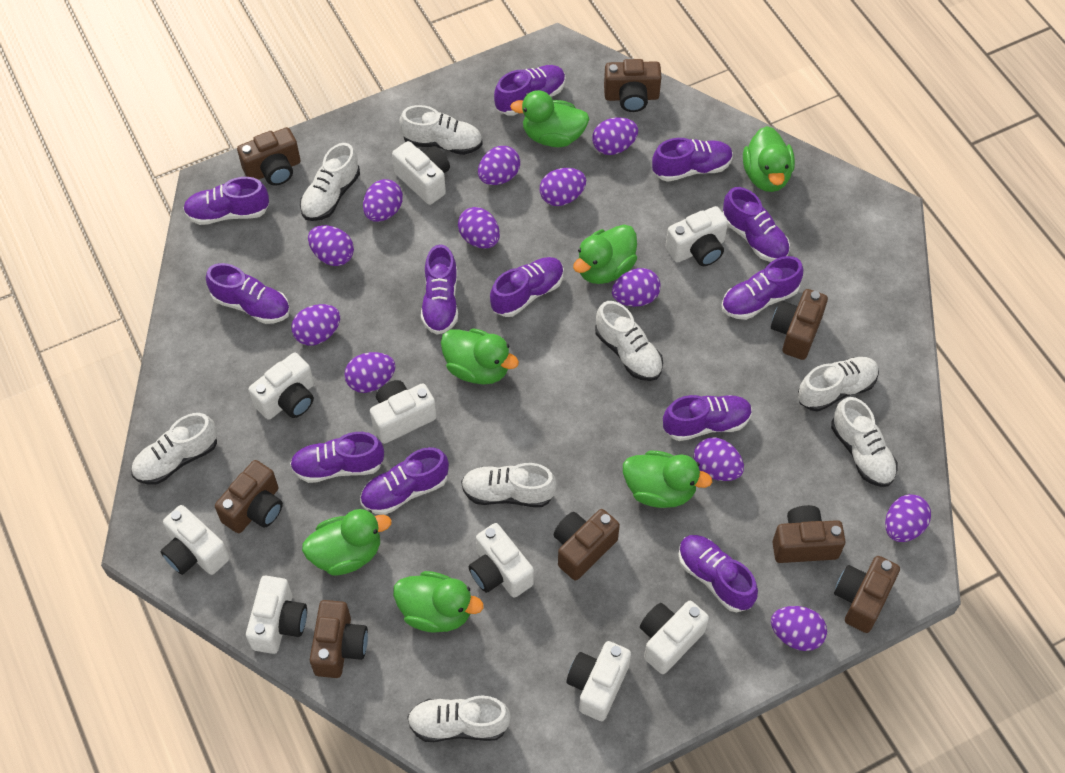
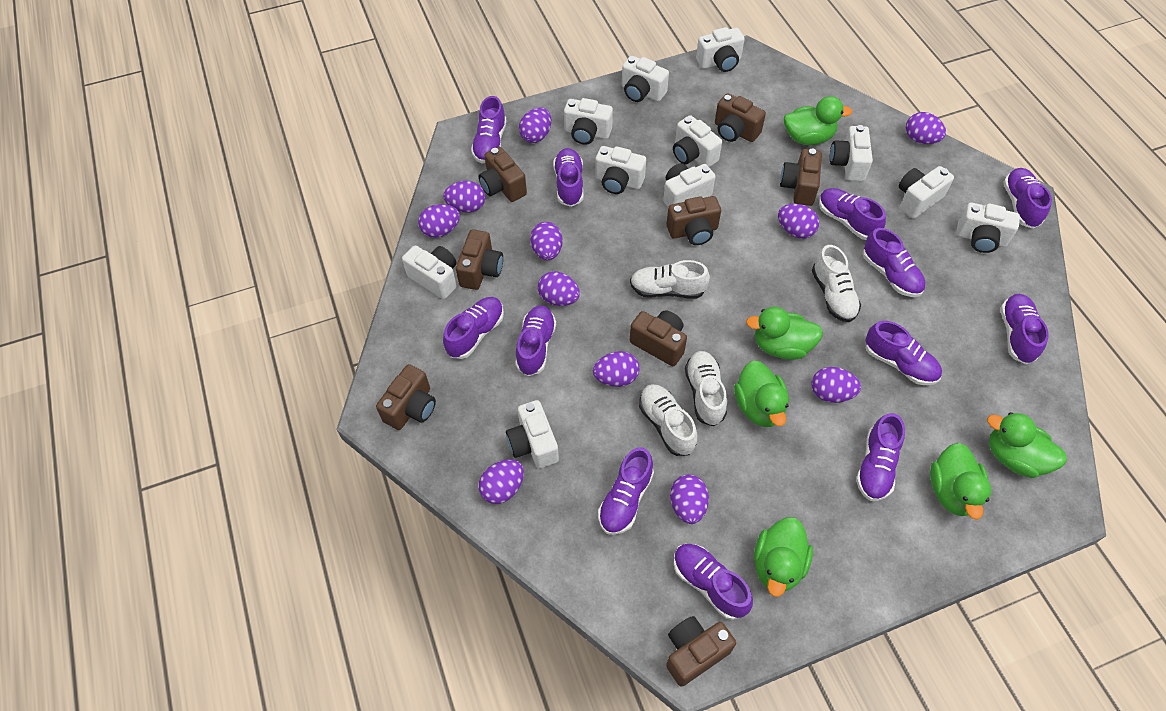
green duck: 7 -> 6
purple egg: 12 -> 11
white camera: 9 -> 11
white shoe: 8 -> 4

